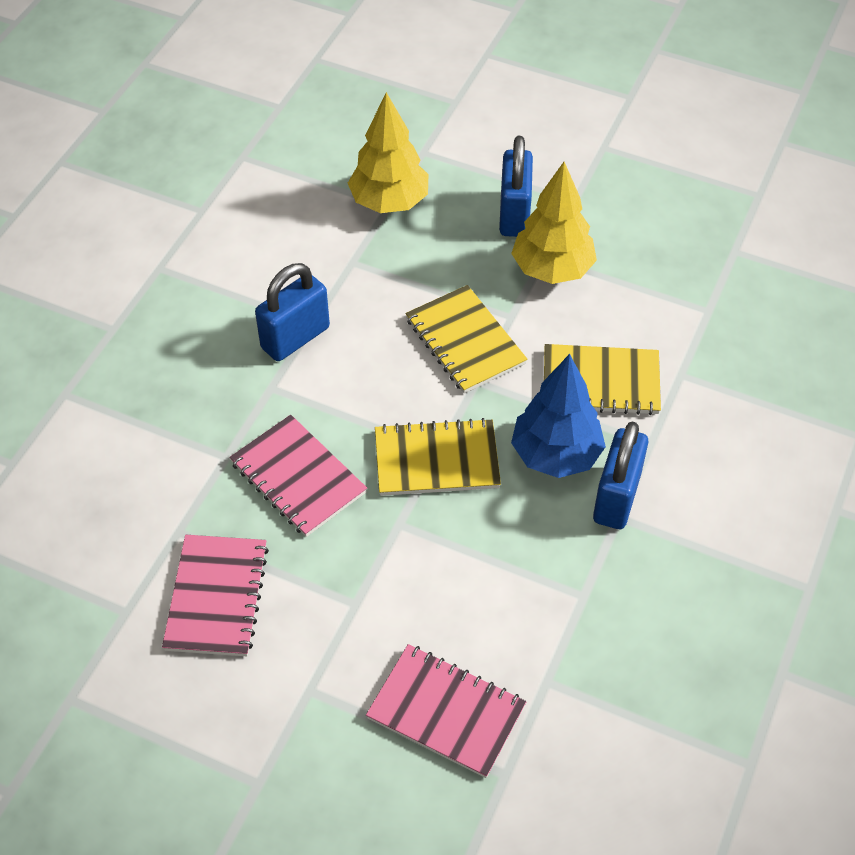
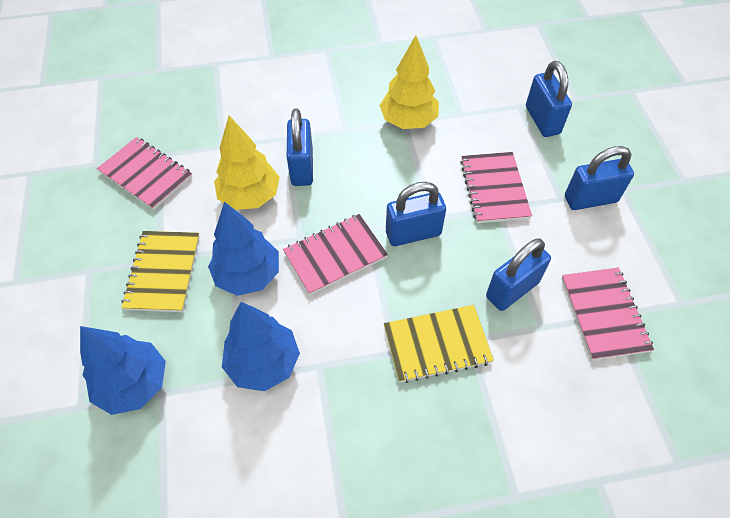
blue padlock: 3 -> 5
blue tree: 1 -> 3
pink notebook: 3 -> 4
yellow notebook: 3 -> 2

